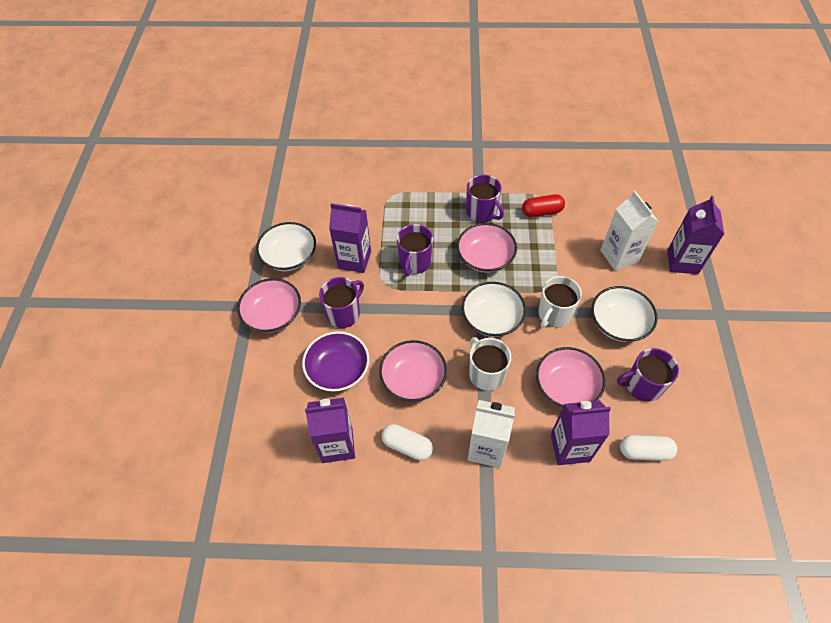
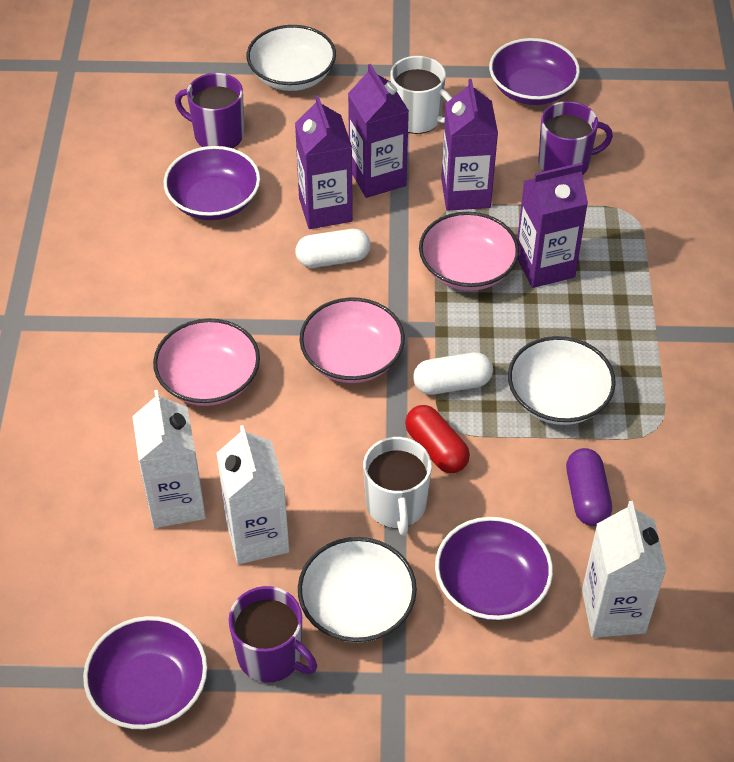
pink bowl: 4 -> 3
purple bowl: 1 -> 4
purple capsule: 0 -> 1
purple mug: 4 -> 3
white carton: 2 -> 3

